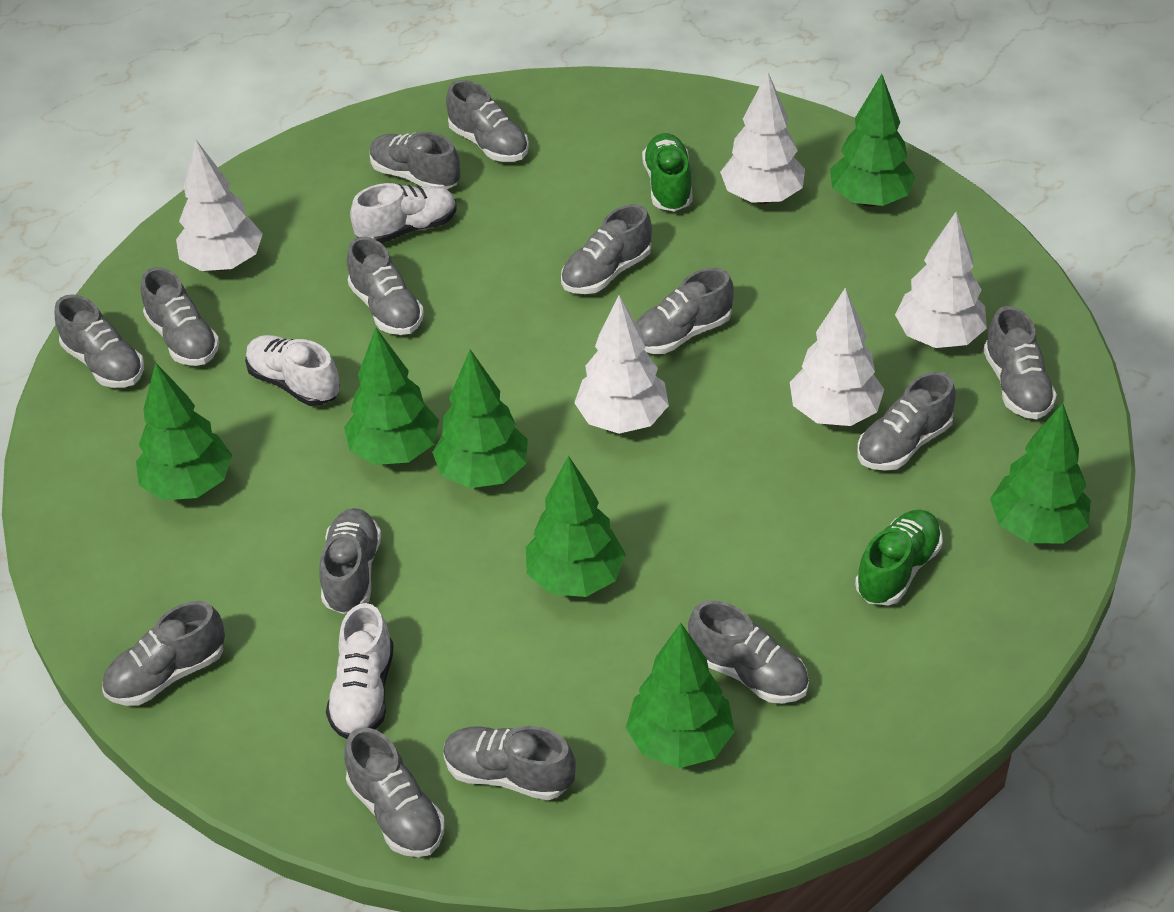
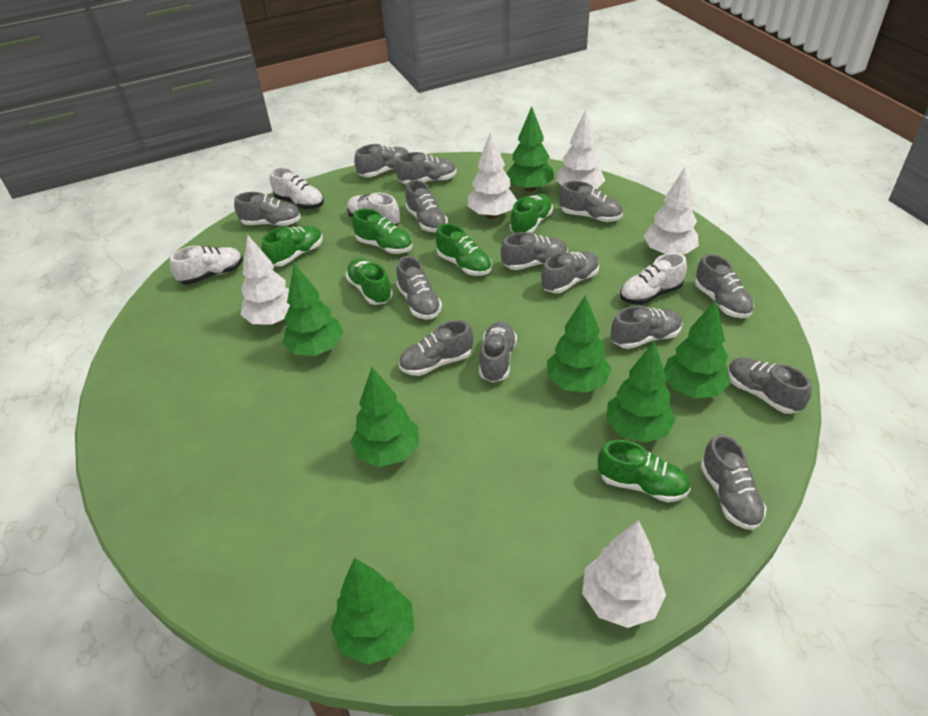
green shoe: 2 -> 6
white shoe: 3 -> 4

